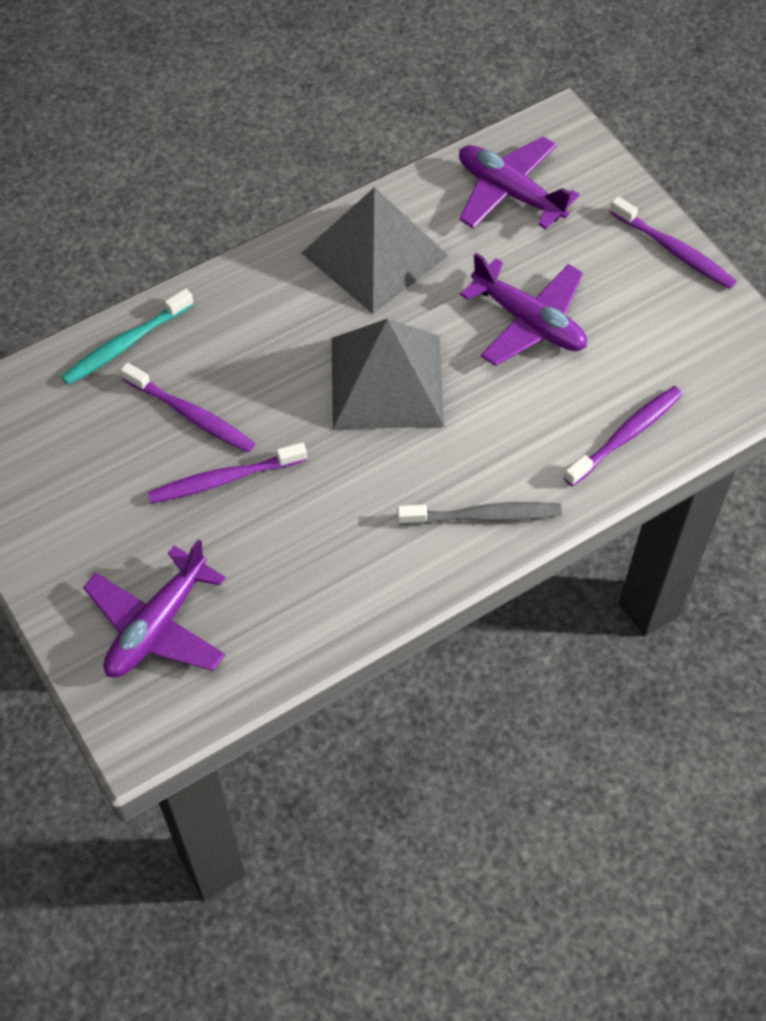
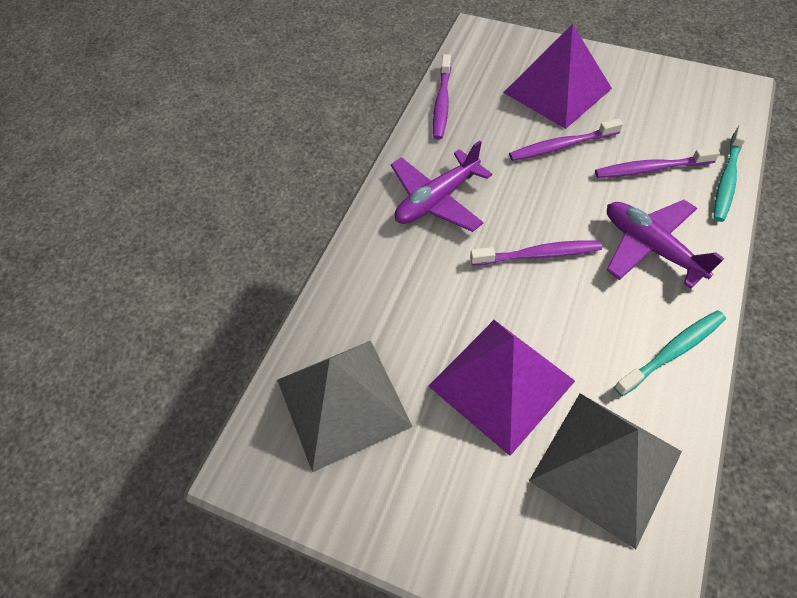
grey toothbrush: 1 -> 0
purple plane: 3 -> 2
purple pyramid: 0 -> 2
turquoise toothbrush: 1 -> 2

